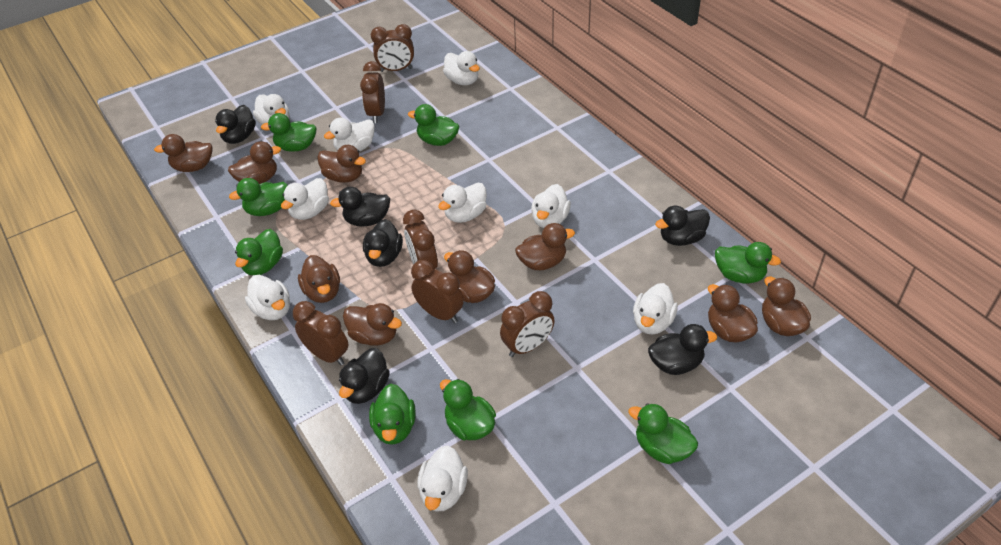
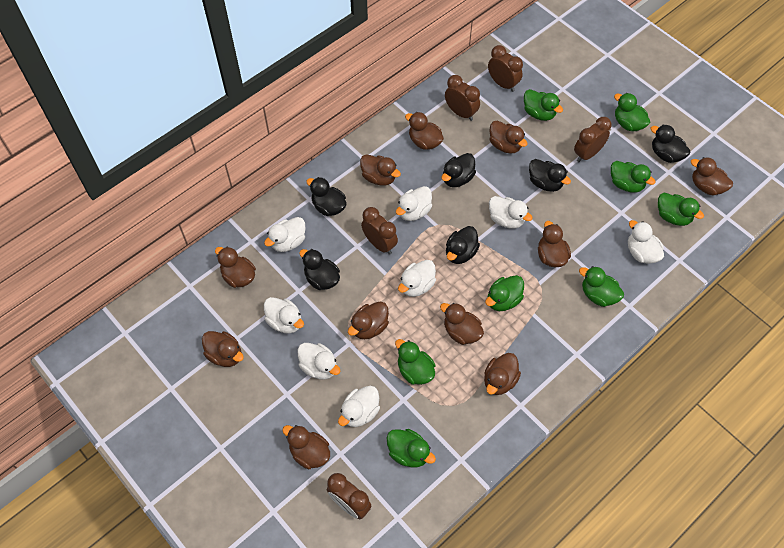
brown clock: 6 -> 5
brown duck: 9 -> 11
white duck: 9 -> 8

